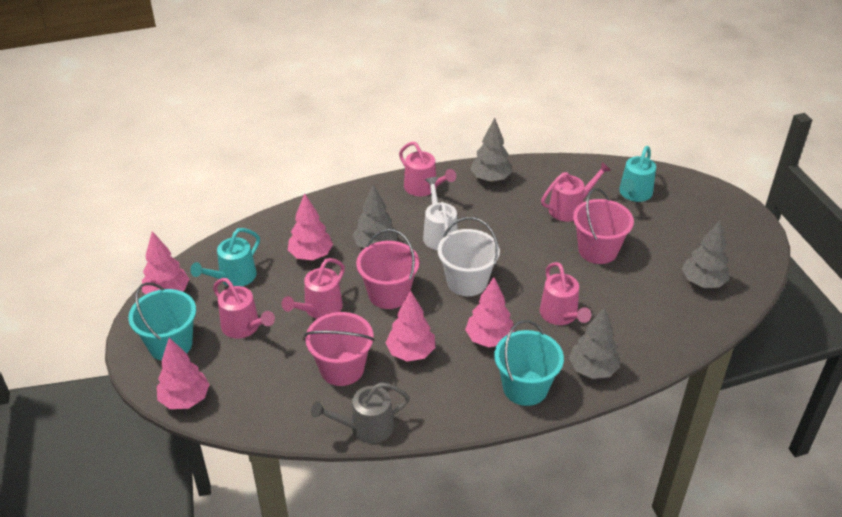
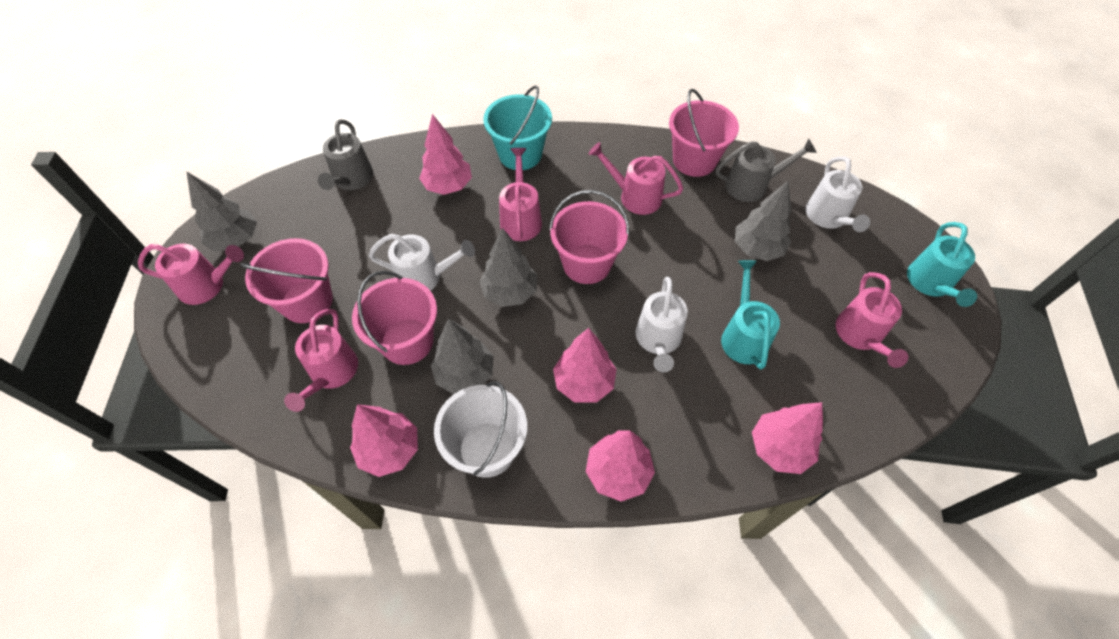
grey watering can: 1 -> 2
pink bucket: 3 -> 4
turquoise bucket: 2 -> 1
white watering can: 1 -> 3

